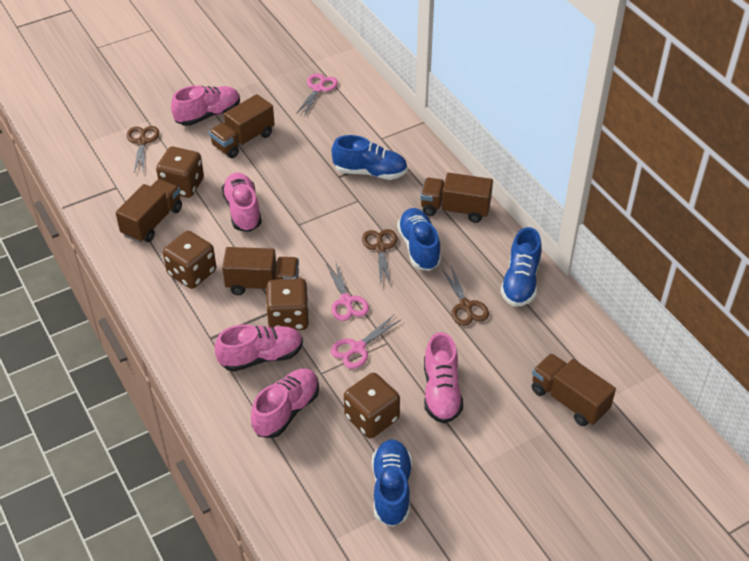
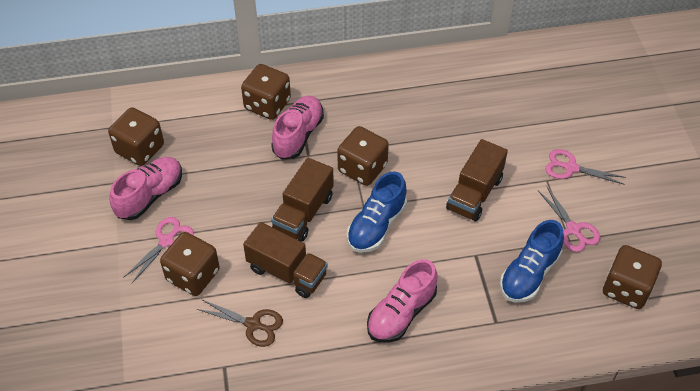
blue shoe: 4 -> 2
brown dice: 4 -> 5
brown scissors: 3 -> 1
brown truck: 5 -> 3
pink shoe: 5 -> 3

